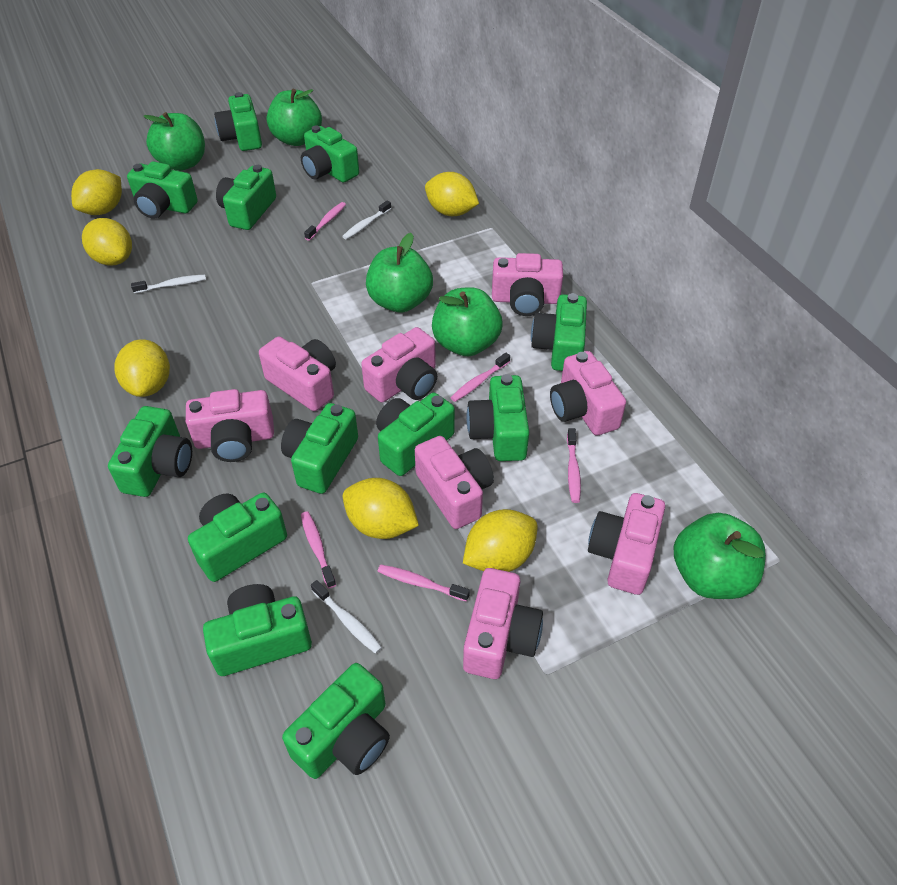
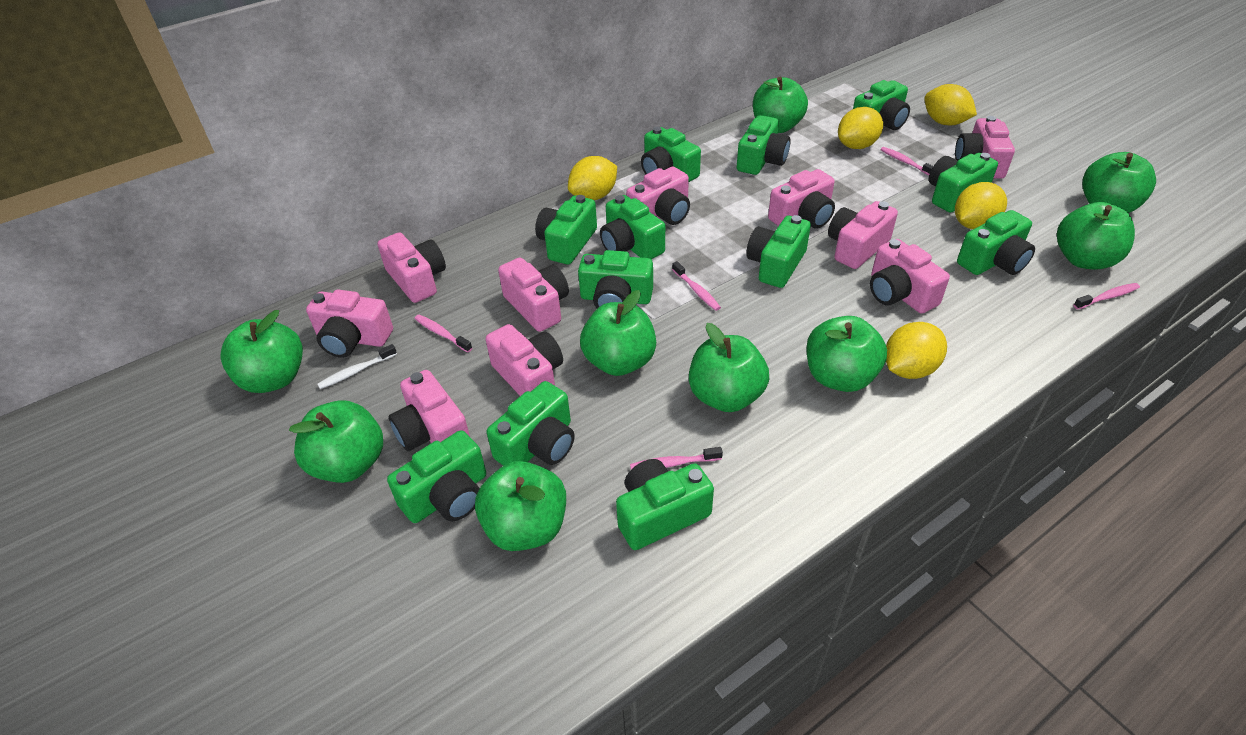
green apple: 5 -> 9
pink camera: 8 -> 10
white toothbrush: 3 -> 1
yellow lemon: 6 -> 5

